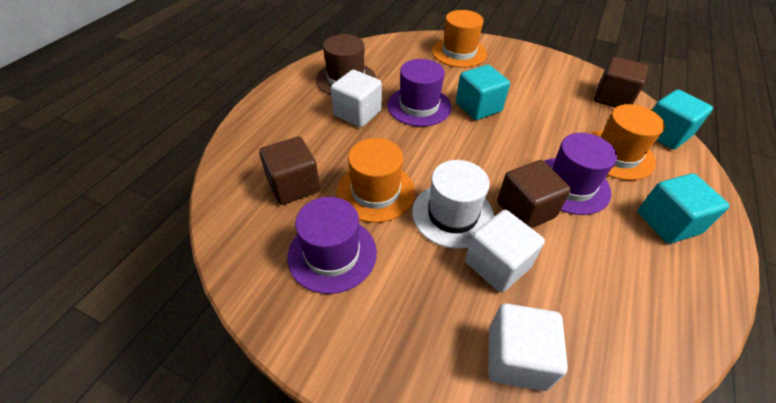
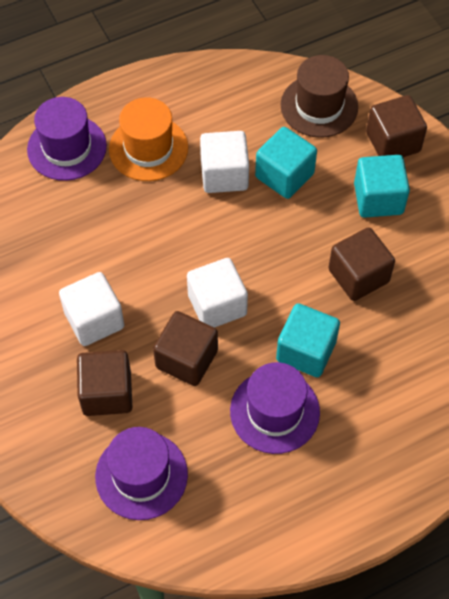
brown cube: 3 -> 4
orange hat: 3 -> 1
white hat: 1 -> 0

